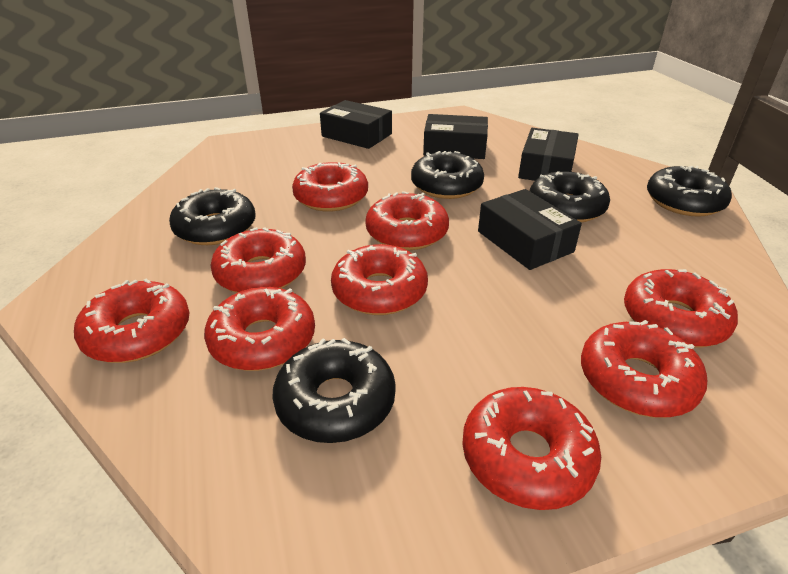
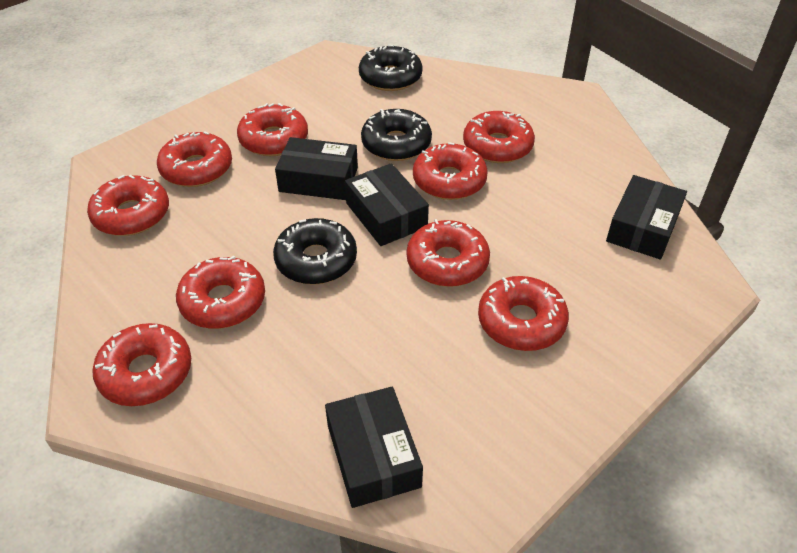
black donut: 5 -> 3

